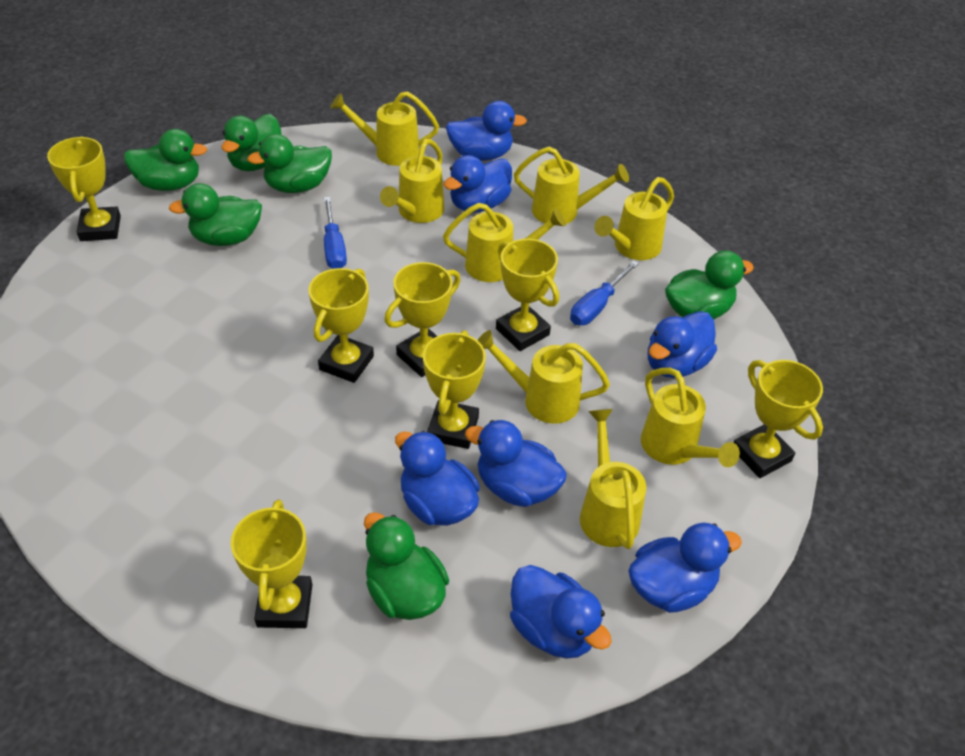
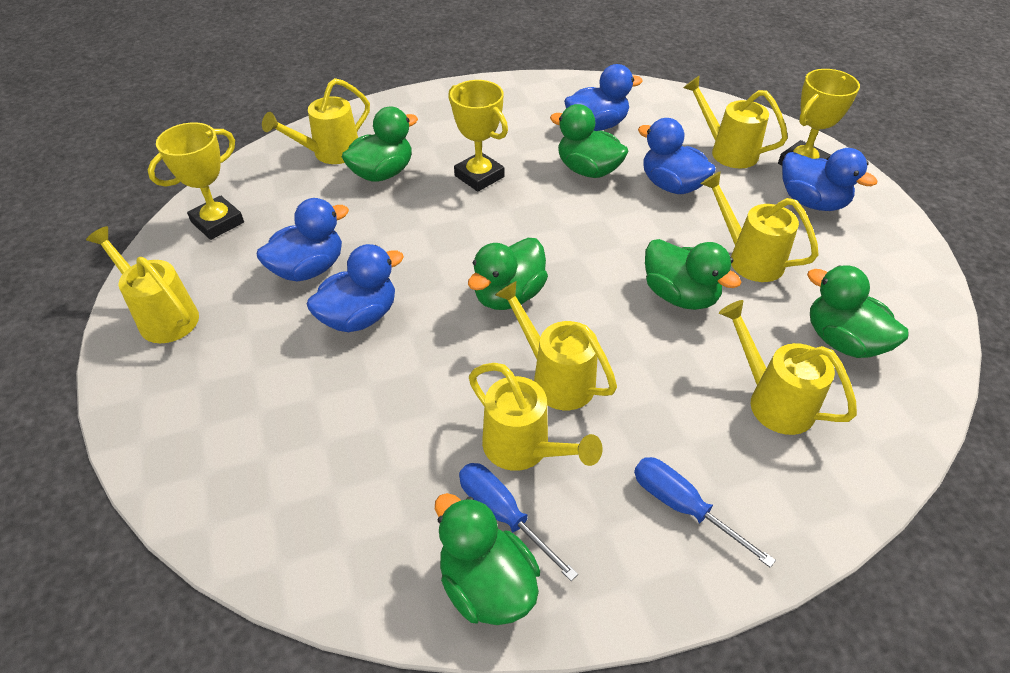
blue duck: 7 -> 5
yellow trophy: 7 -> 3
yellow watering can: 8 -> 7

